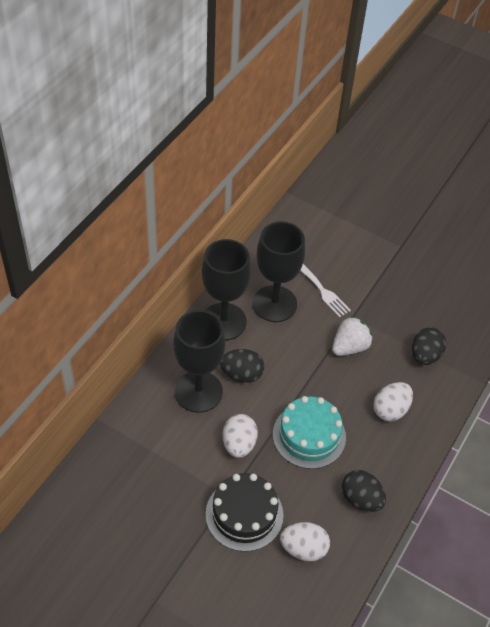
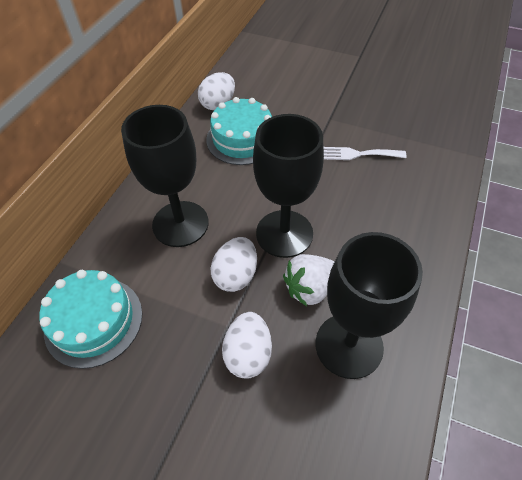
black cake: 1 -> 0
black egg: 3 -> 0
turquoise cake: 1 -> 2

